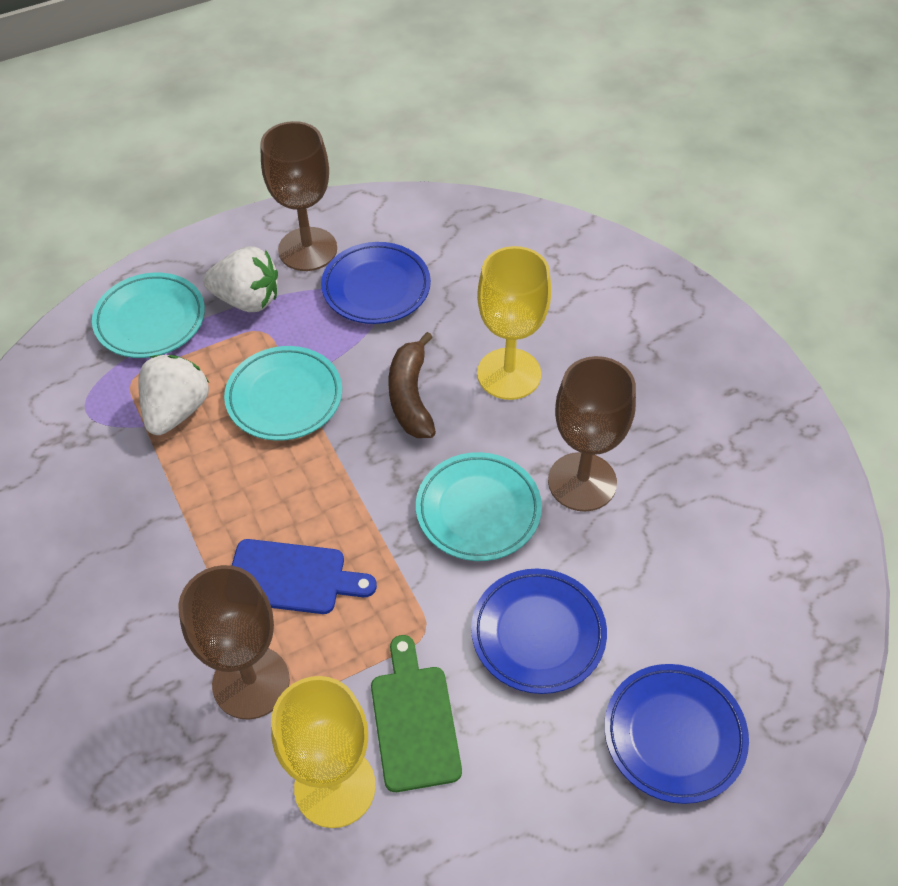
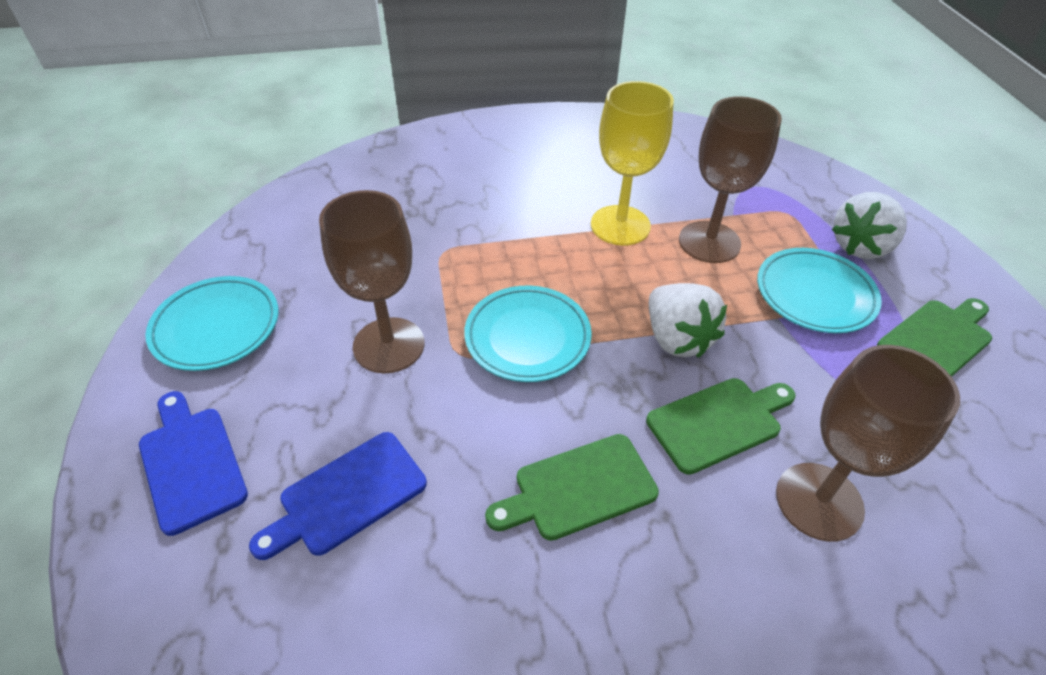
blue cutting board: 1 -> 2
blue plate: 3 -> 0
brown banana: 1 -> 0
green cutting board: 1 -> 3
yellow goblet: 2 -> 1

